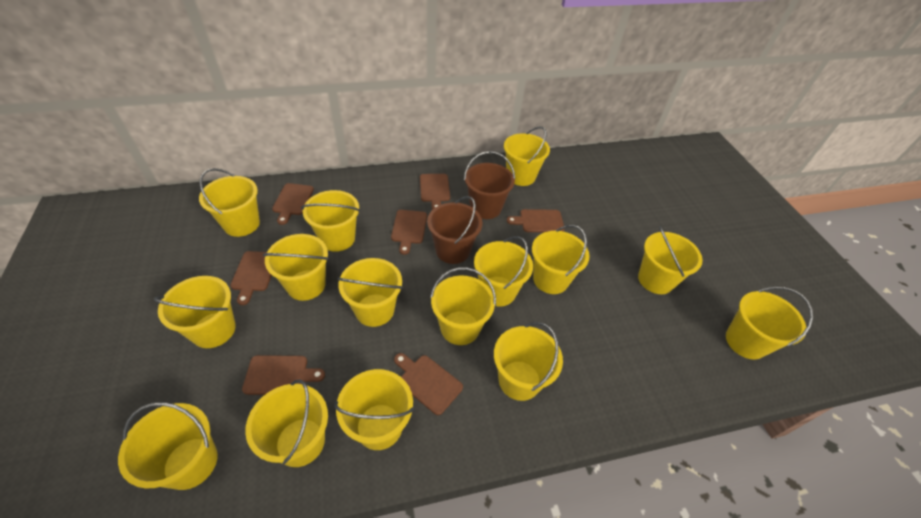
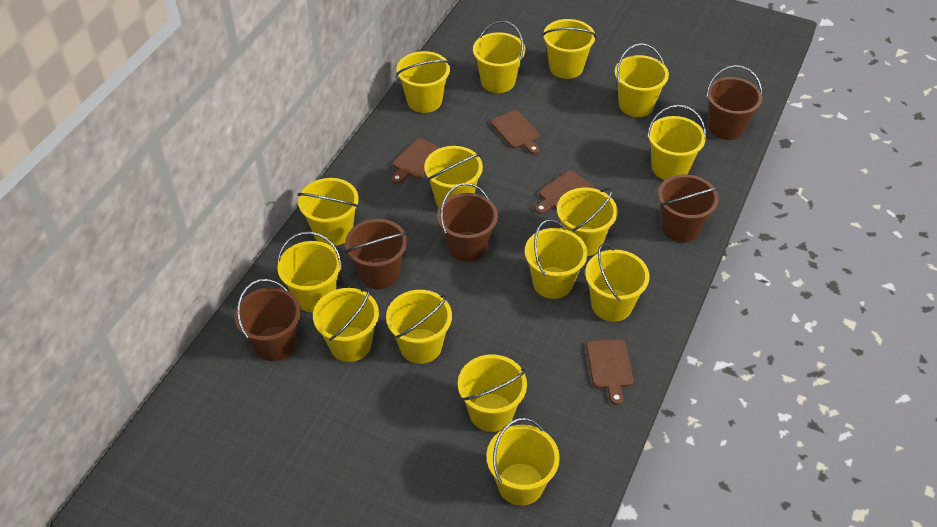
brown bucket: 2 -> 5
brown cutting board: 7 -> 4

